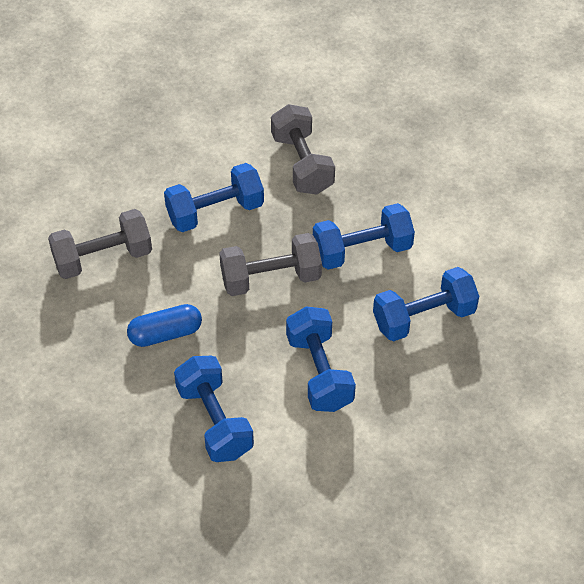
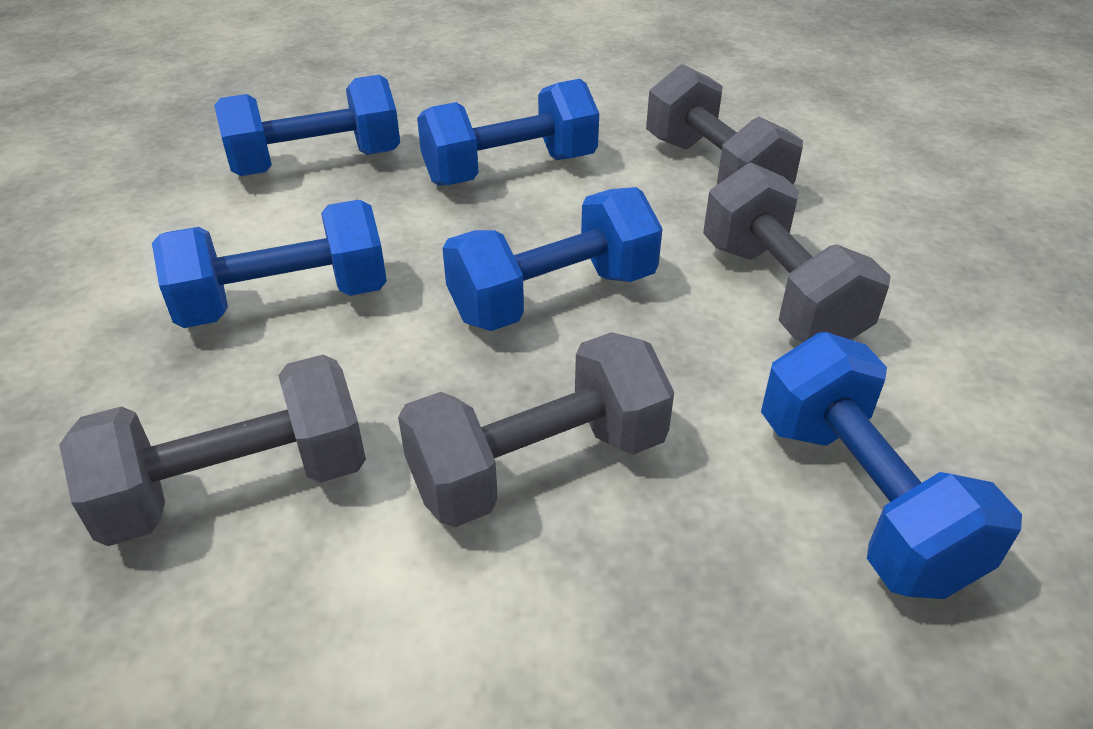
blue capsule: 1 -> 0
grey dumbbell: 3 -> 4

